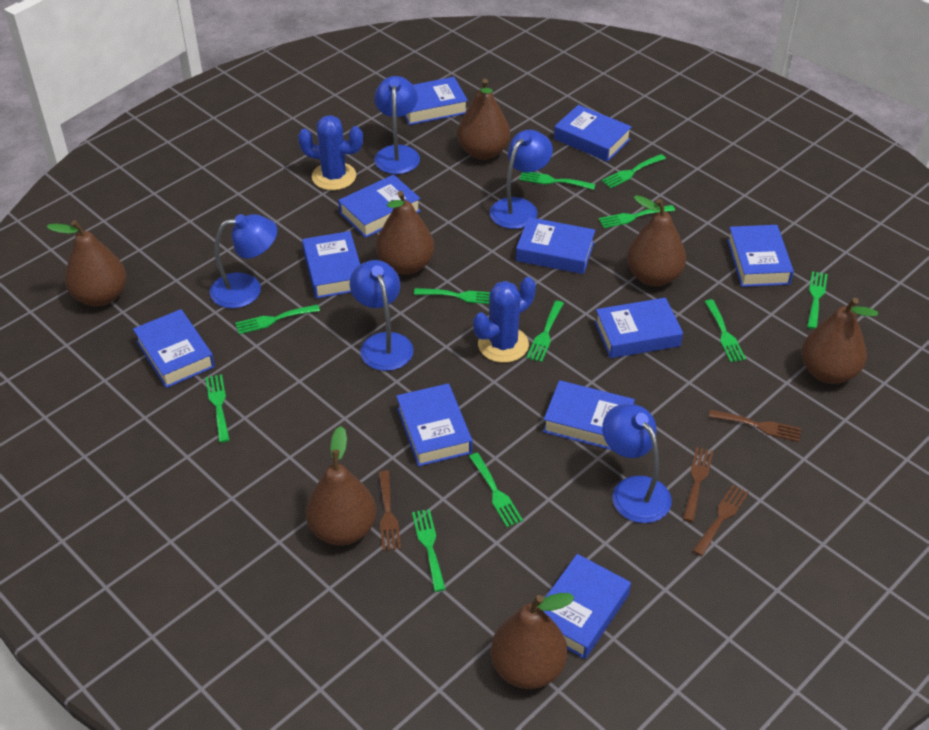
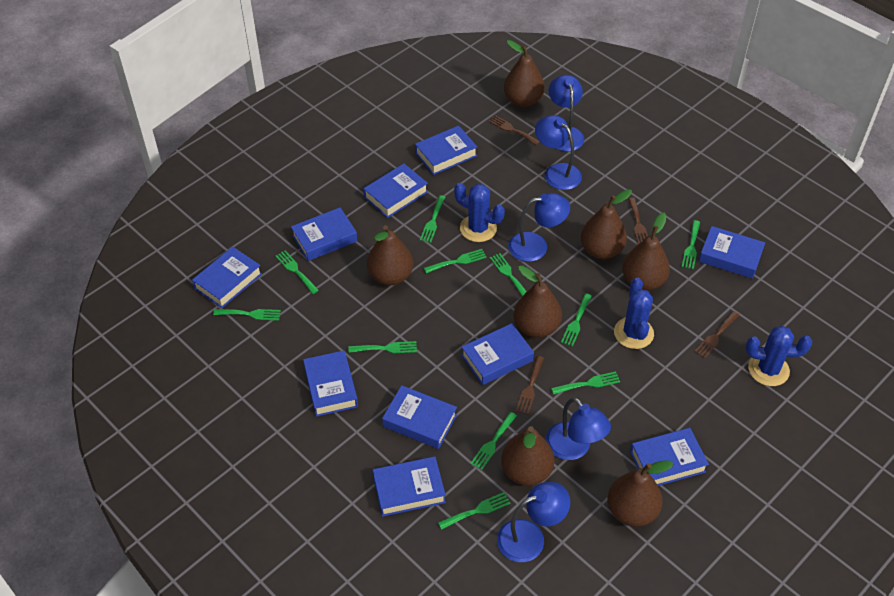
blue book: 11 -> 10
blue cactus: 2 -> 3

